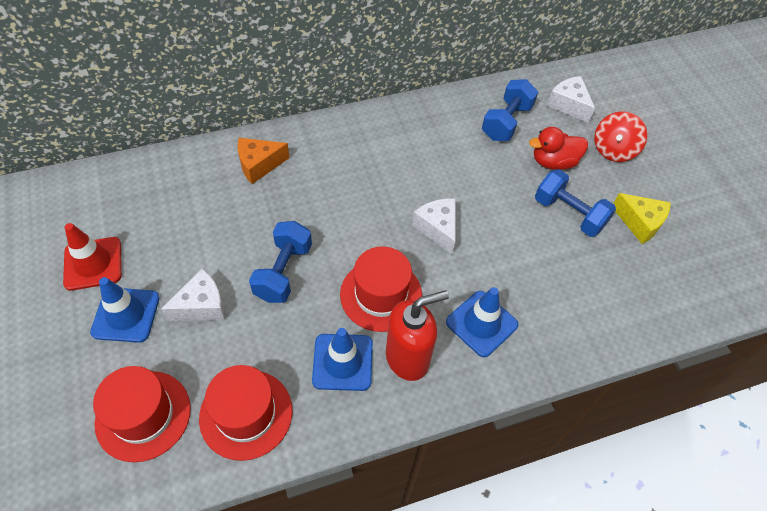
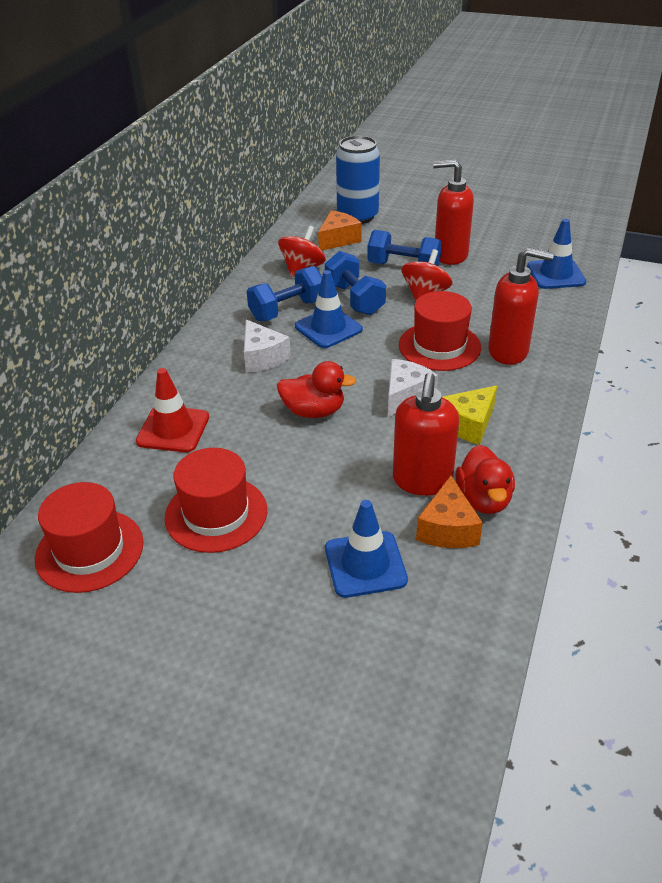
blue can: 0 -> 1
orange cheese: 1 -> 2
red duck: 1 -> 2
red soap dispenser: 1 -> 3
red spinning top: 1 -> 2
white cheese: 3 -> 2

